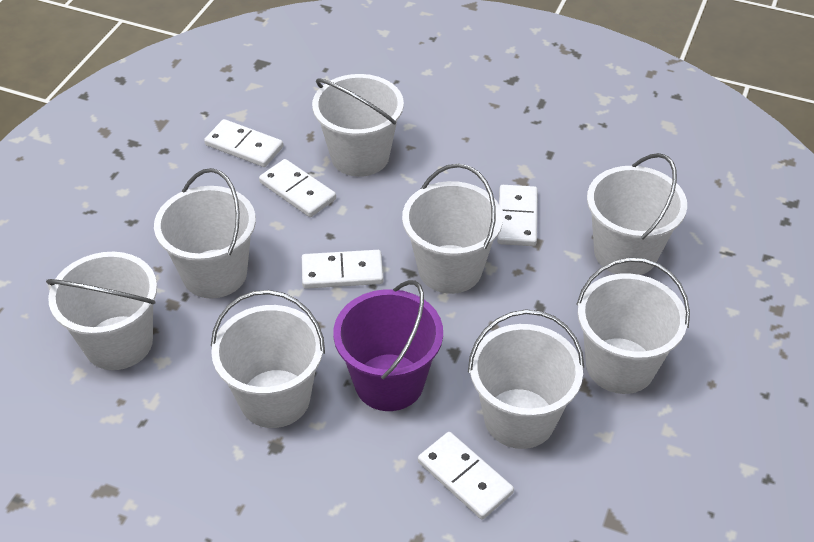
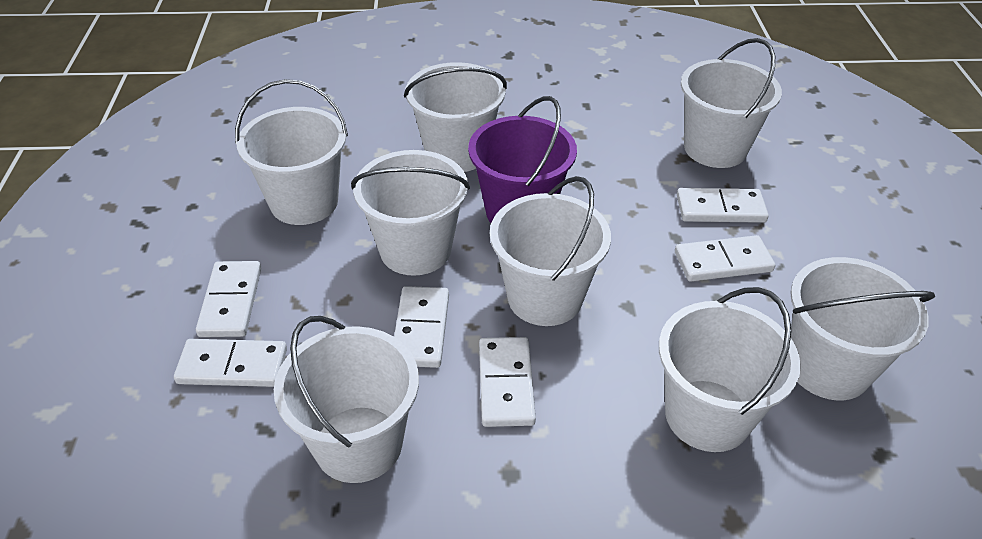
white domino: 5 -> 6

